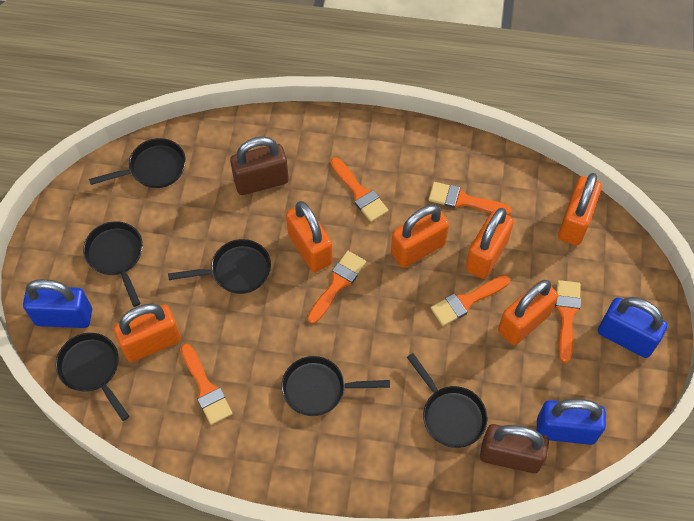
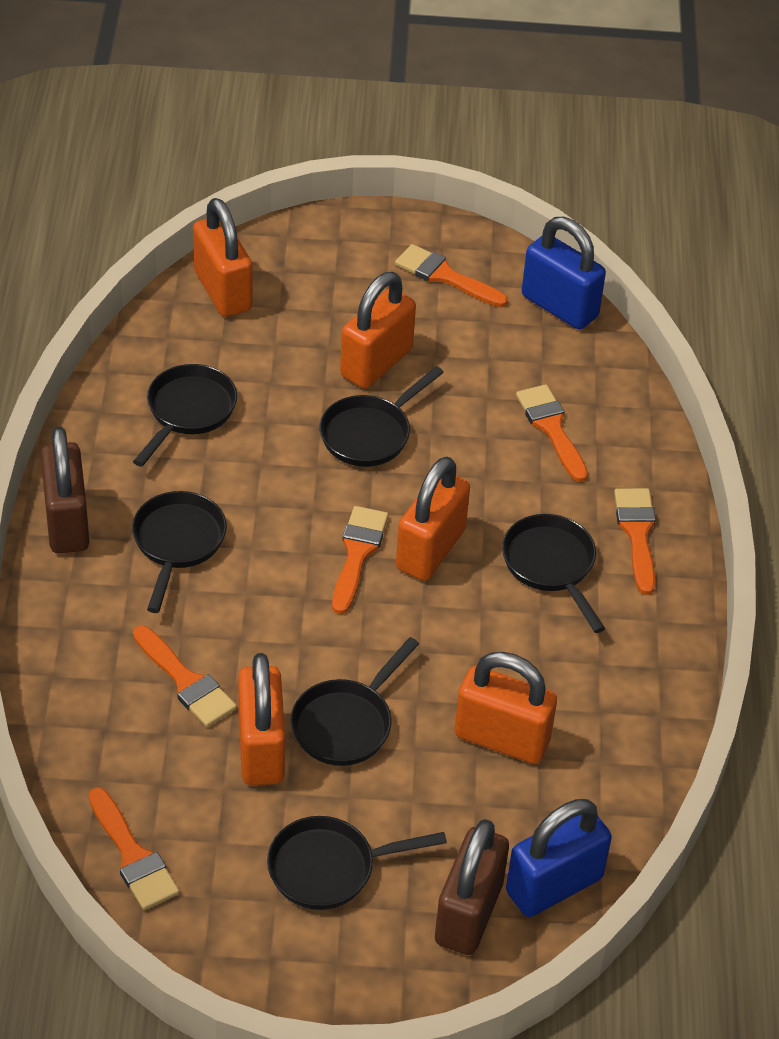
blue padlock: 3 -> 2
orange padlock: 6 -> 5

